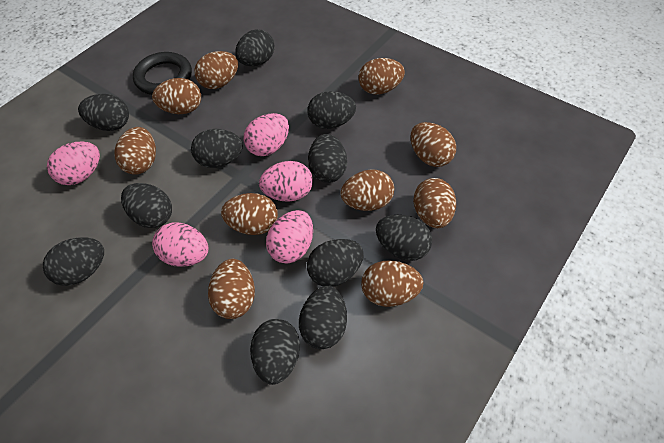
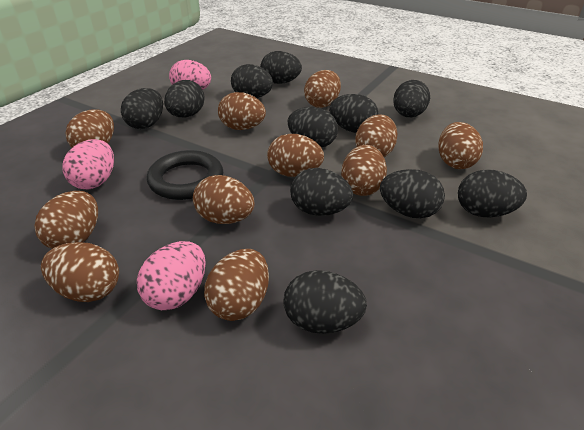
brown egg: 10 -> 11
pink egg: 5 -> 3

